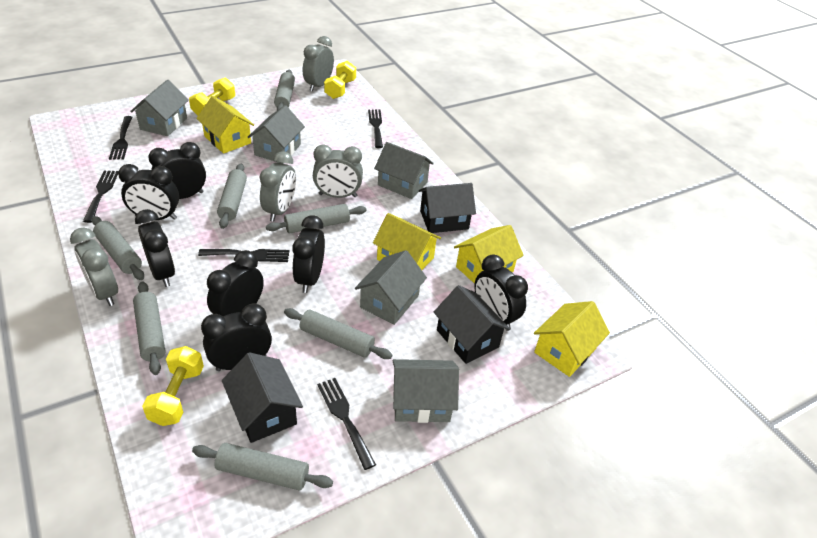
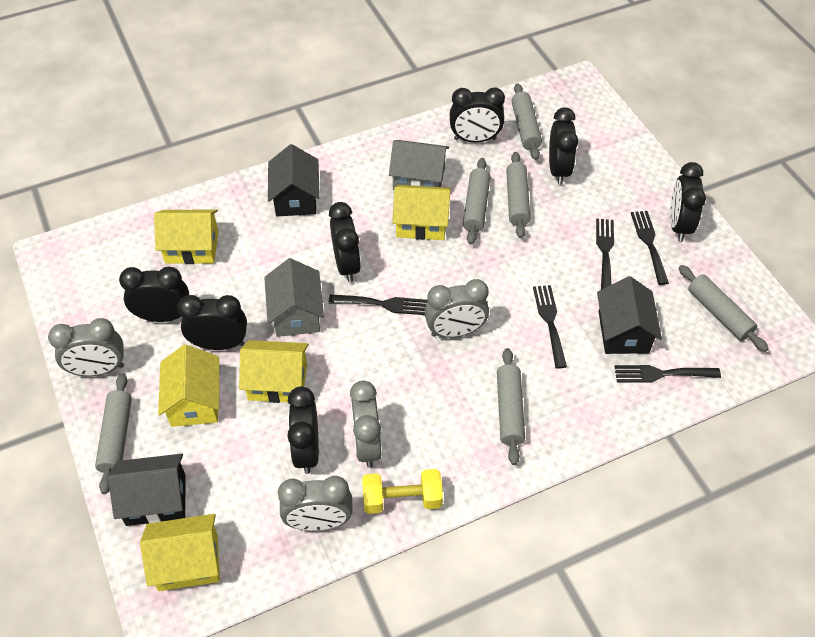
grey house: 5 -> 2
grey rolling pin: 7 -> 6
yellow dumbbell: 3 -> 1
yellow house: 4 -> 5

